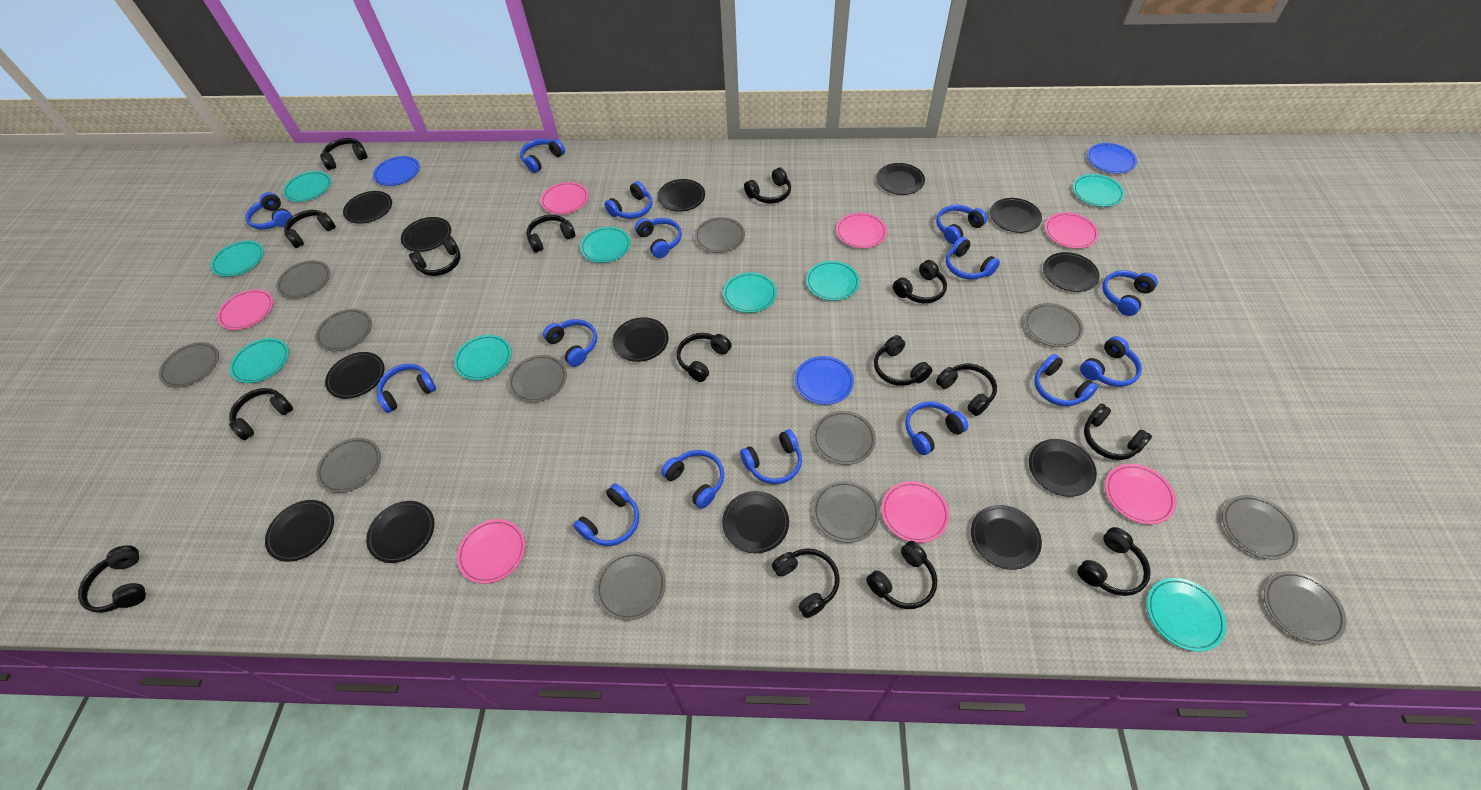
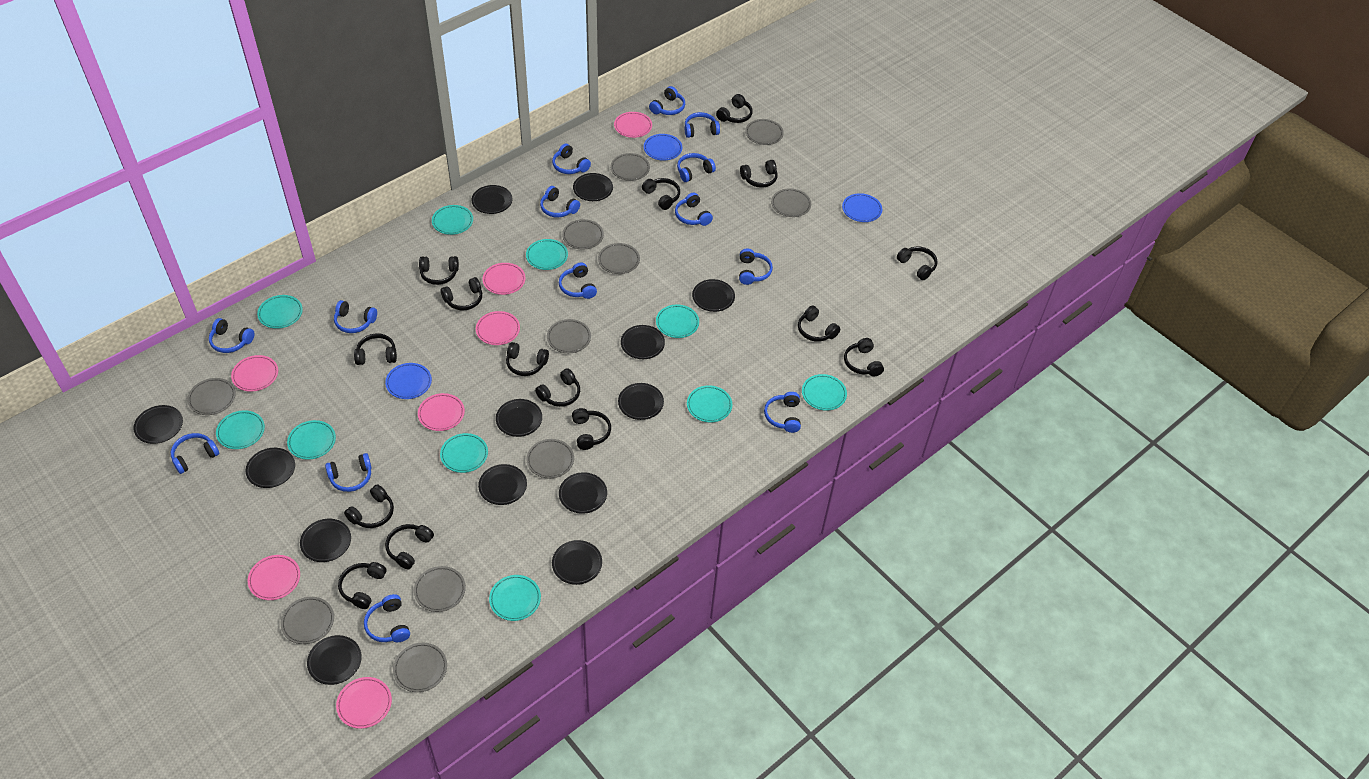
blue headphones: 15 -> 14
grey plate: 12 -> 11
turquoise plate: 9 -> 10

